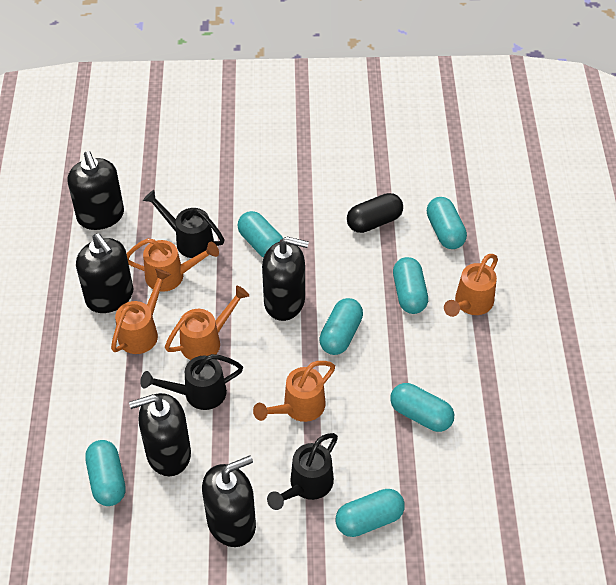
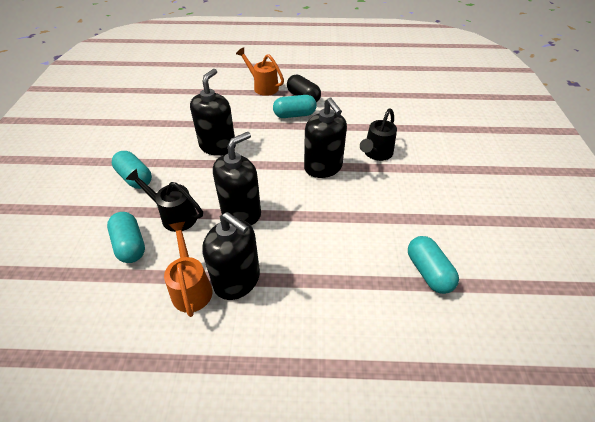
black soap dispenser: 5 -> 4
black watering can: 3 -> 2
orange watering can: 5 -> 2
turquoise capsule: 7 -> 4

